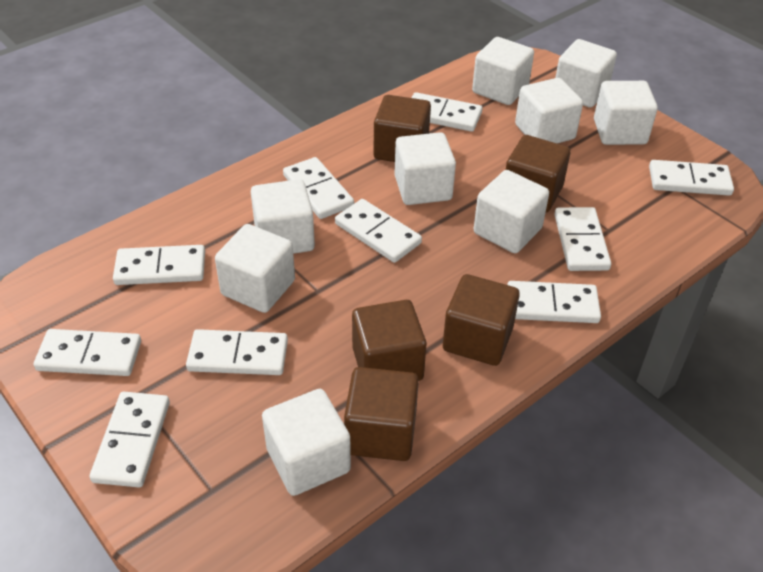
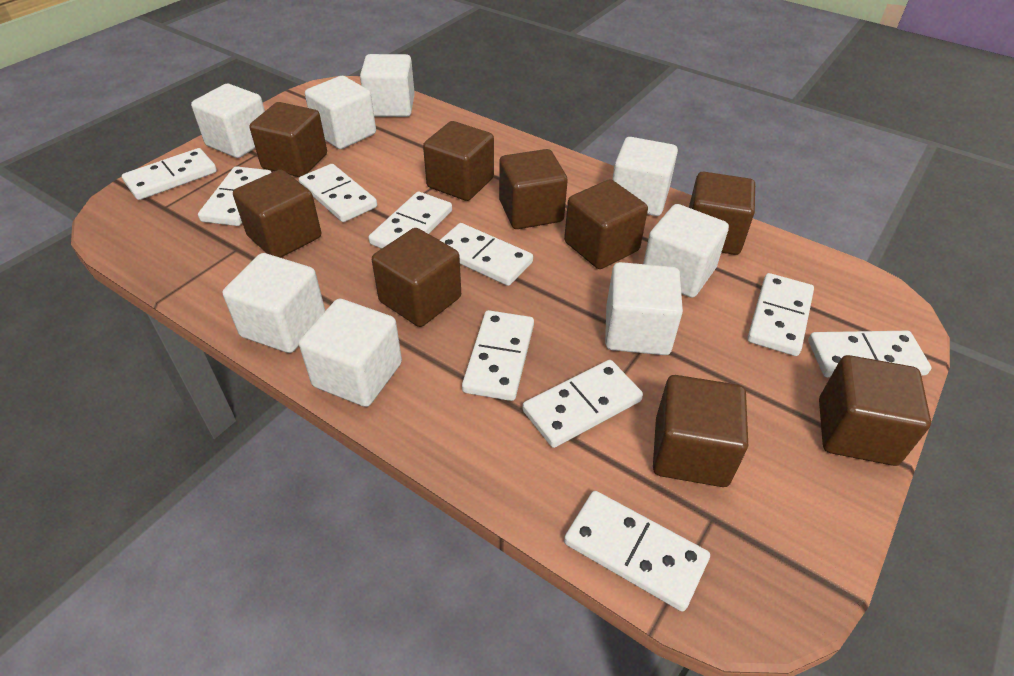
brown cube: 5 -> 9
white cube: 9 -> 8

